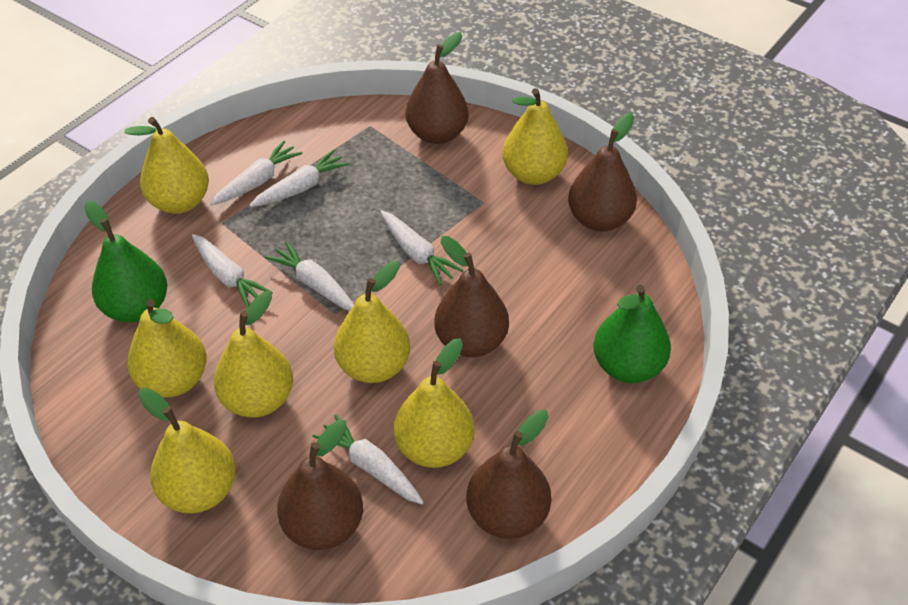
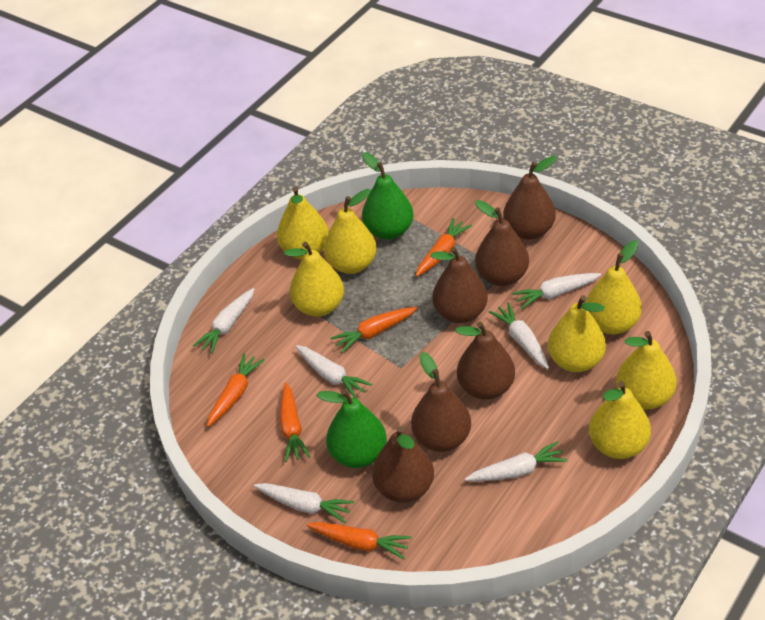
brown pear: 5 -> 6
orange carrot: 0 -> 5

